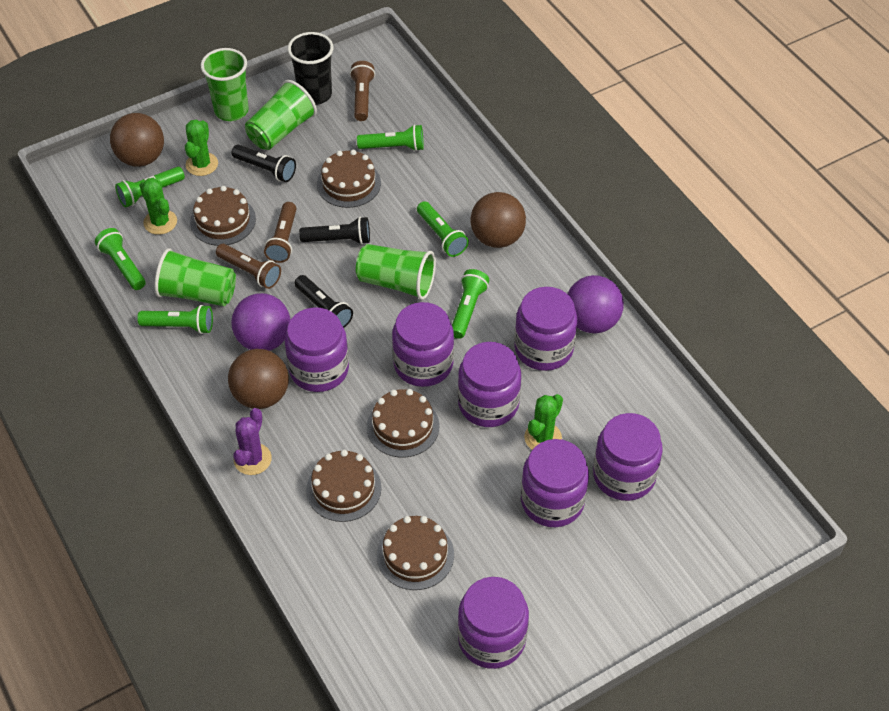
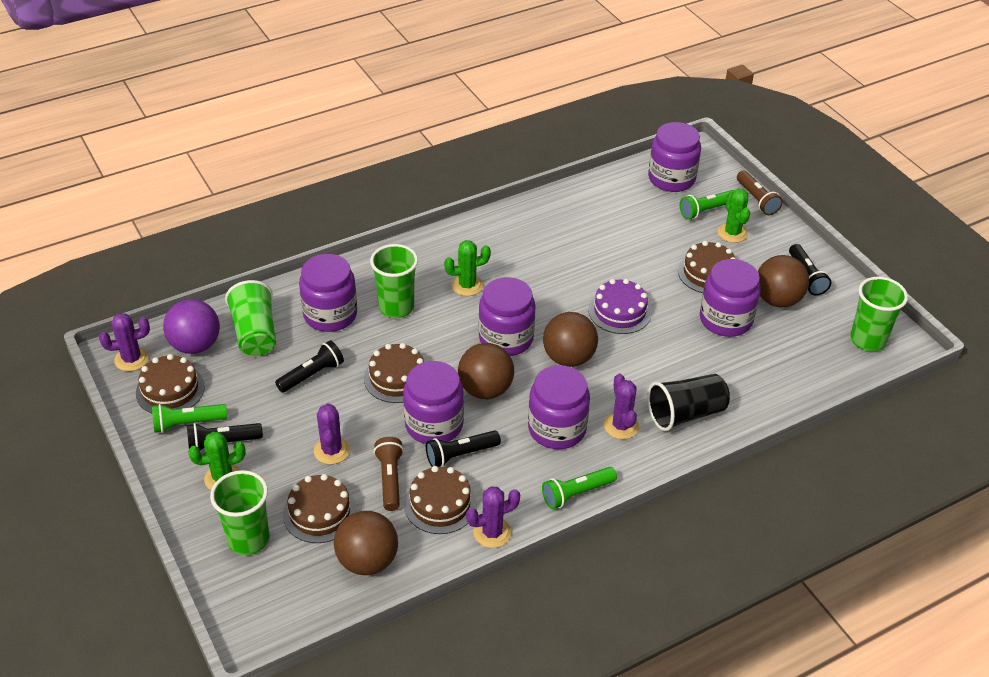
black flashlight: 3 -> 4
brown ball: 3 -> 4
brown flashlight: 3 -> 2
green flashlight: 6 -> 3
purple ball: 2 -> 1
purple cactus: 1 -> 4
purple cake: 0 -> 1
purple jar: 7 -> 6

